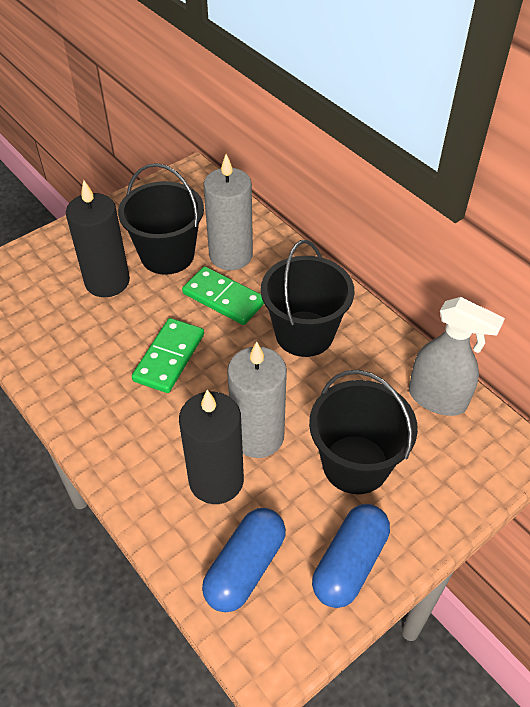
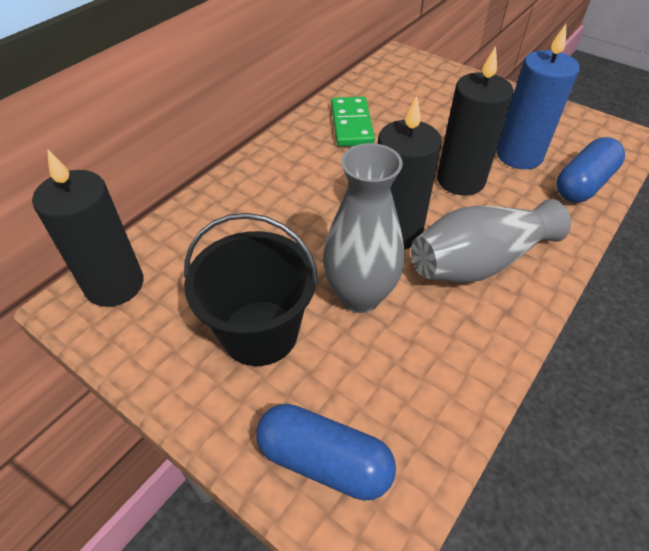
black bucket: 3 -> 1
black candle: 2 -> 3
blue candle: 0 -> 1
green domino: 2 -> 1
grey candle: 2 -> 0
grey spray bottle: 1 -> 0
grey vase: 0 -> 2

